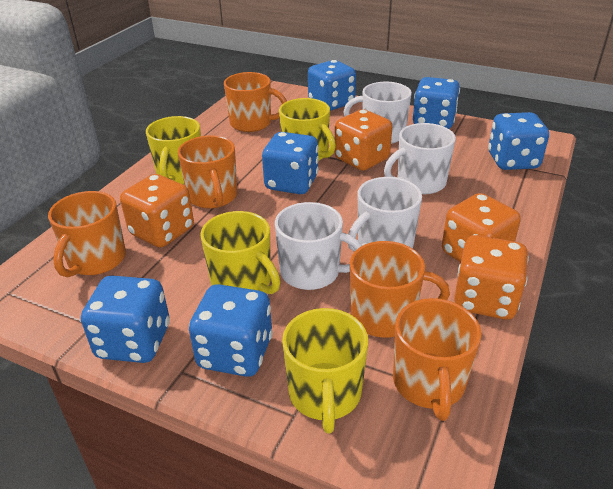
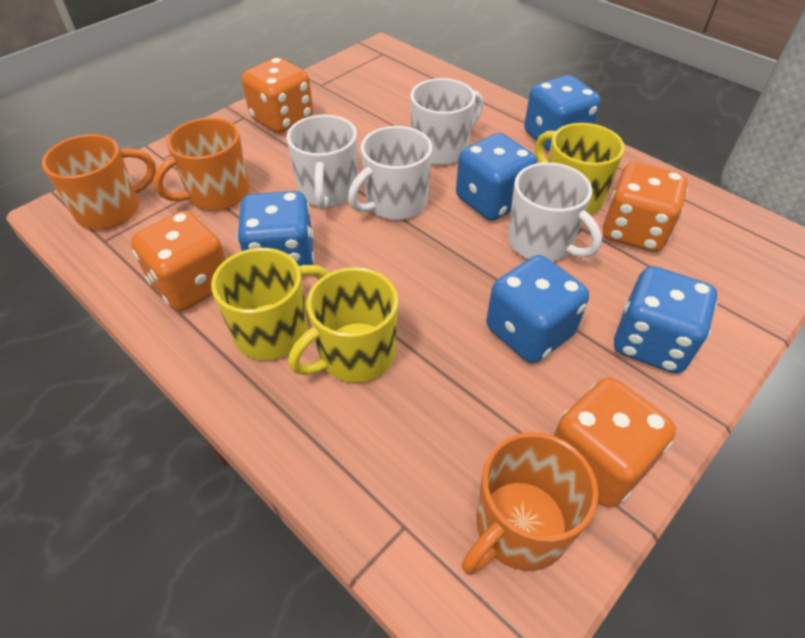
blue dice: 6 -> 5
orange mug: 5 -> 3
yellow mug: 4 -> 3

